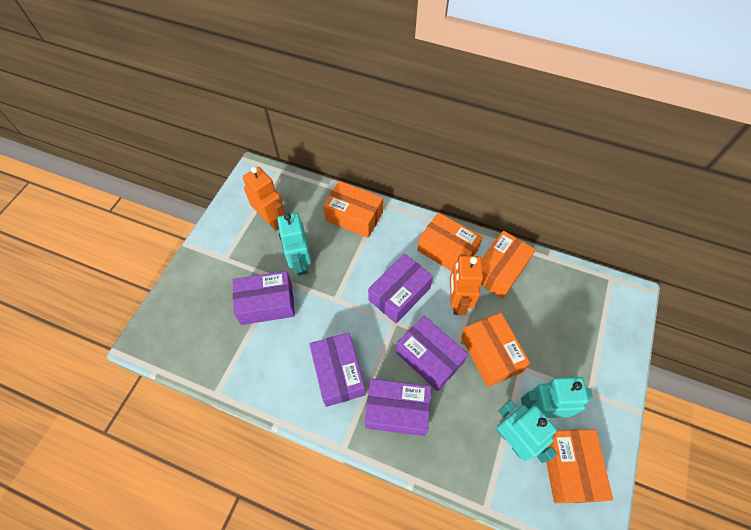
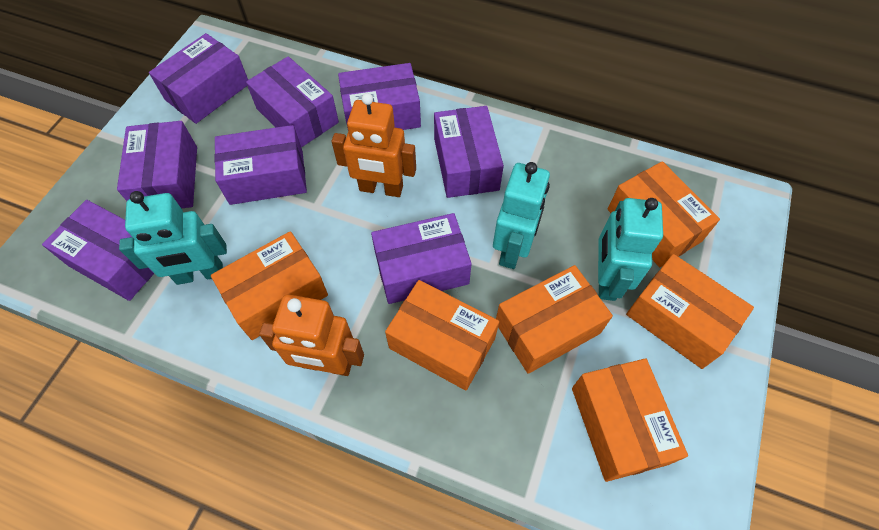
orange box: 5 -> 6
purple box: 5 -> 8

